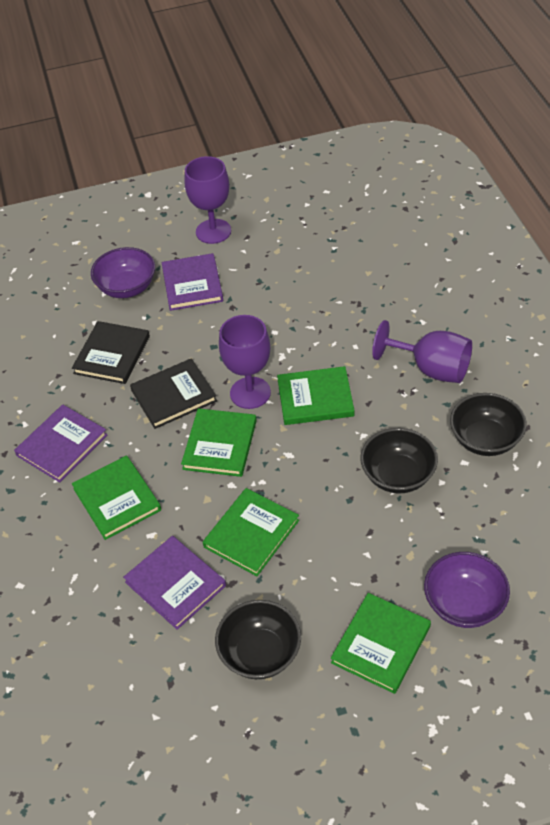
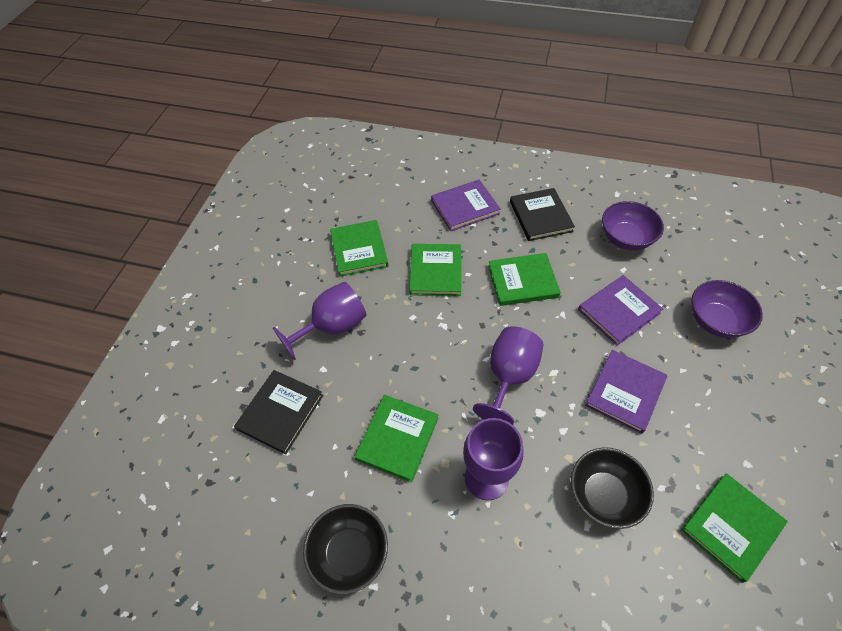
black bowl: 3 -> 2

